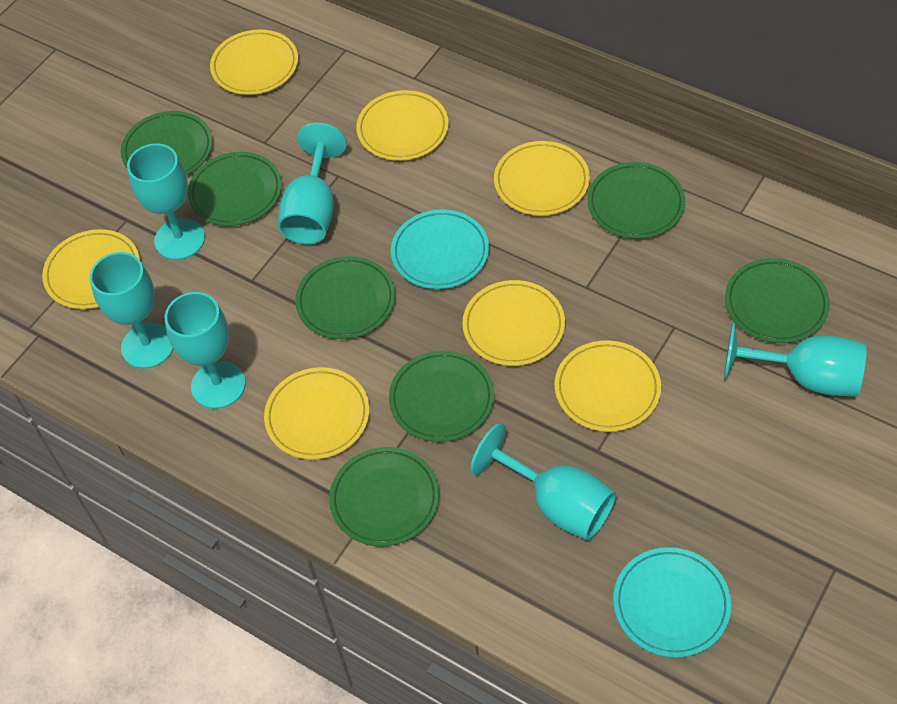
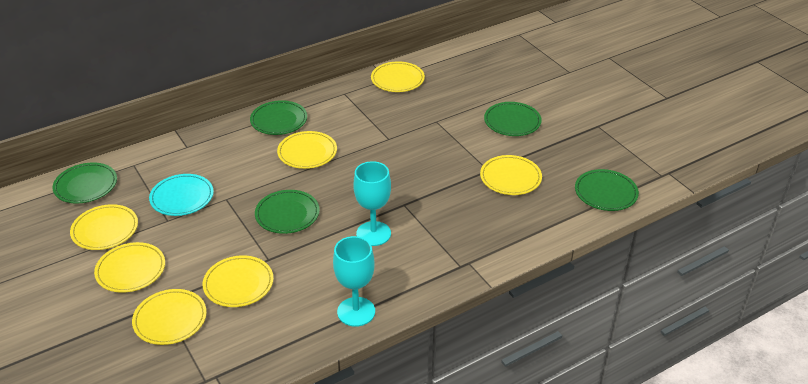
green plate: 7 -> 5
turquoise goblet: 6 -> 2
turquoise plate: 2 -> 1

